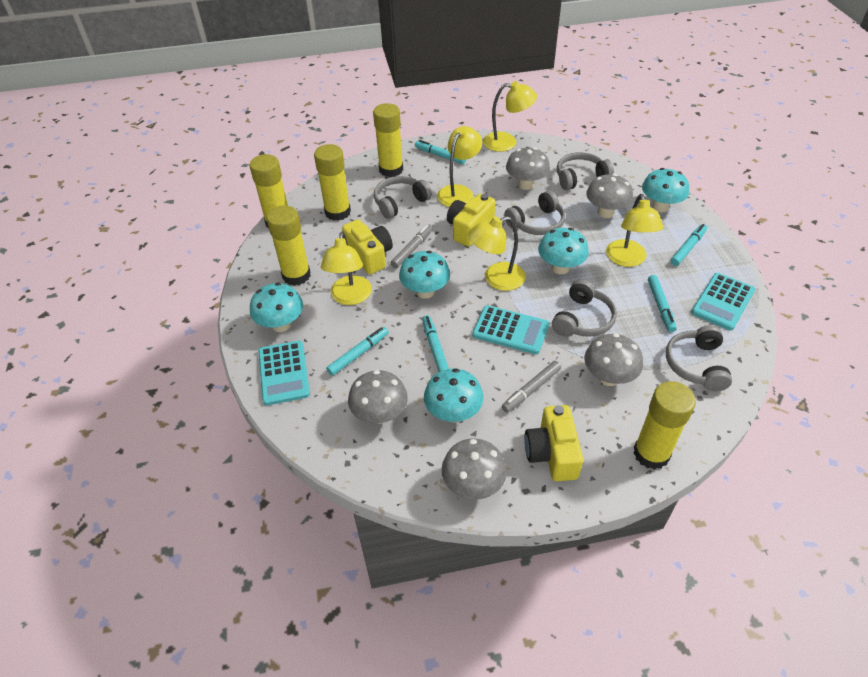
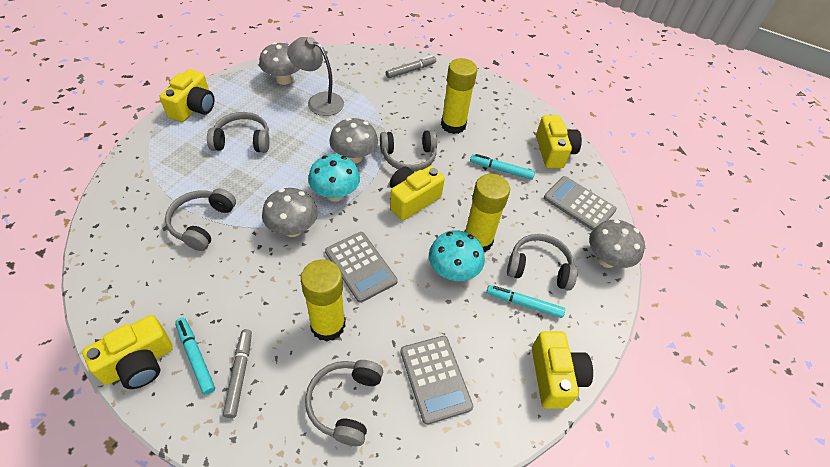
grey calculator: 0 -> 3
grey lamp: 0 -> 1
grey mushroom: 5 -> 4
turquoise calculator: 3 -> 0
turquoise marker: 5 -> 3
turquoise mushroom: 5 -> 2
yellow camera: 3 -> 5
yellow glue stick: 5 -> 3
yellow lamp: 5 -> 0

